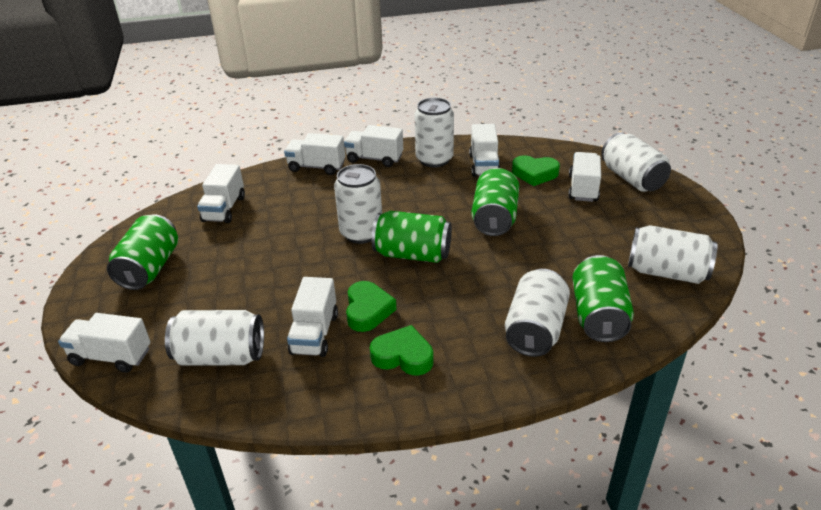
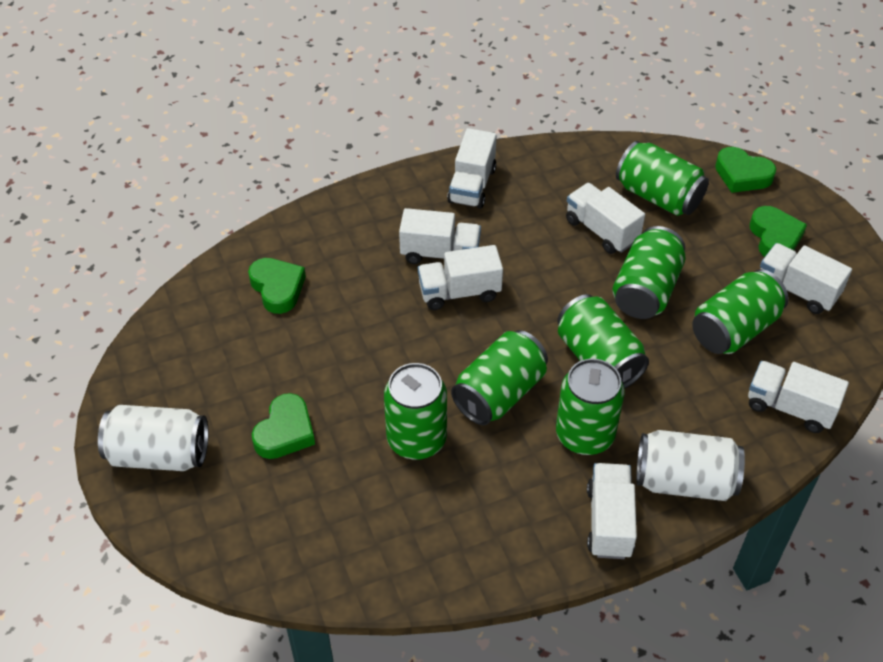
green can: 4 -> 7
green heart: 3 -> 4
white can: 6 -> 2

